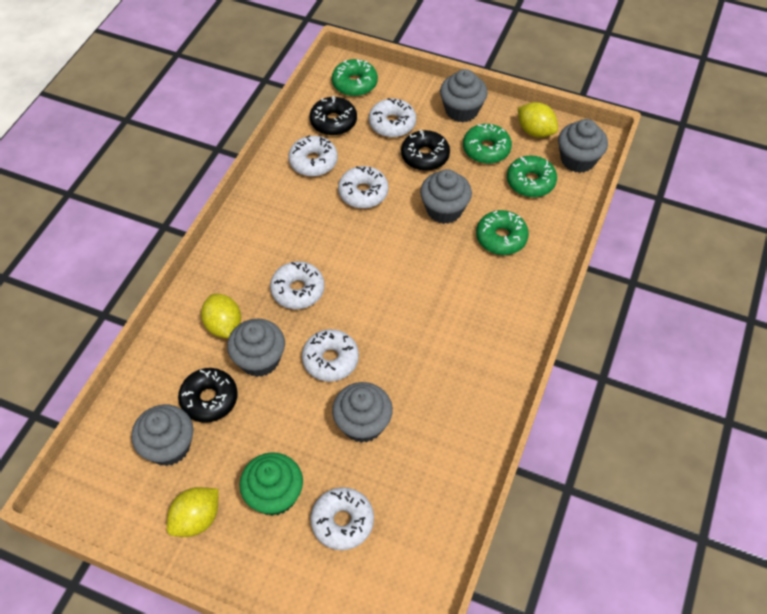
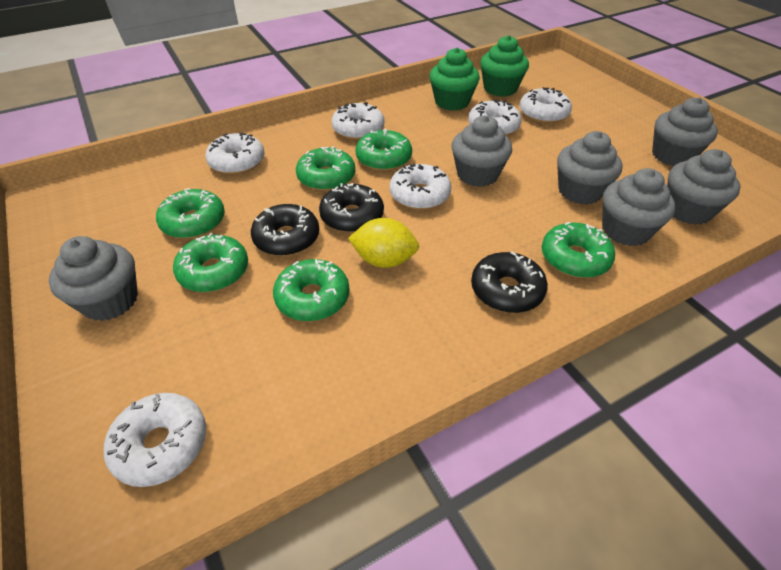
green cupcake: 1 -> 2
green donut: 4 -> 6
yellow lemon: 3 -> 1

